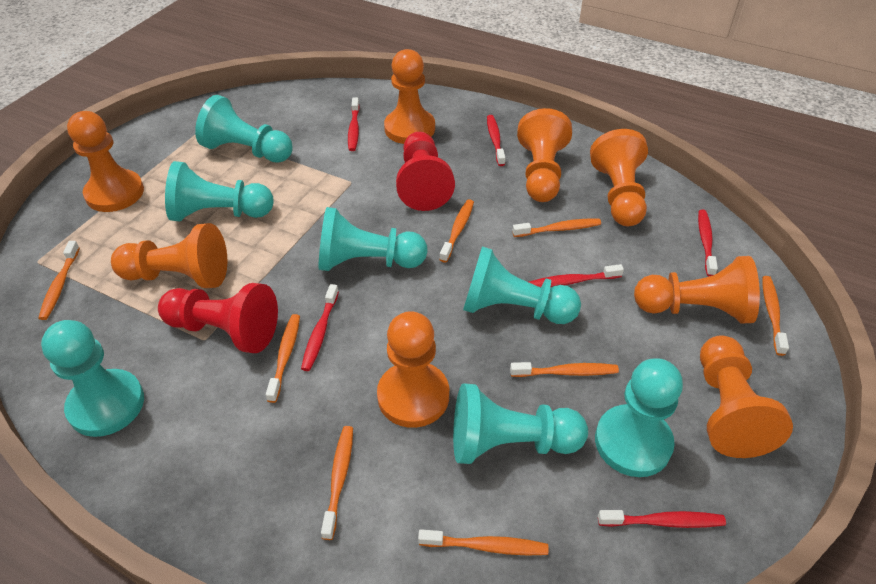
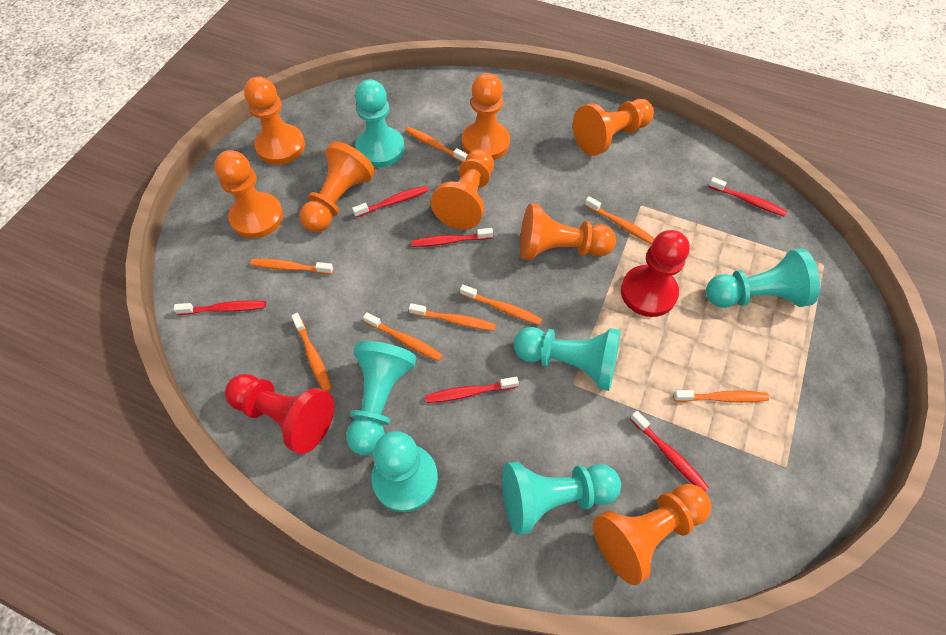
turquoise pawn: 7 -> 6

